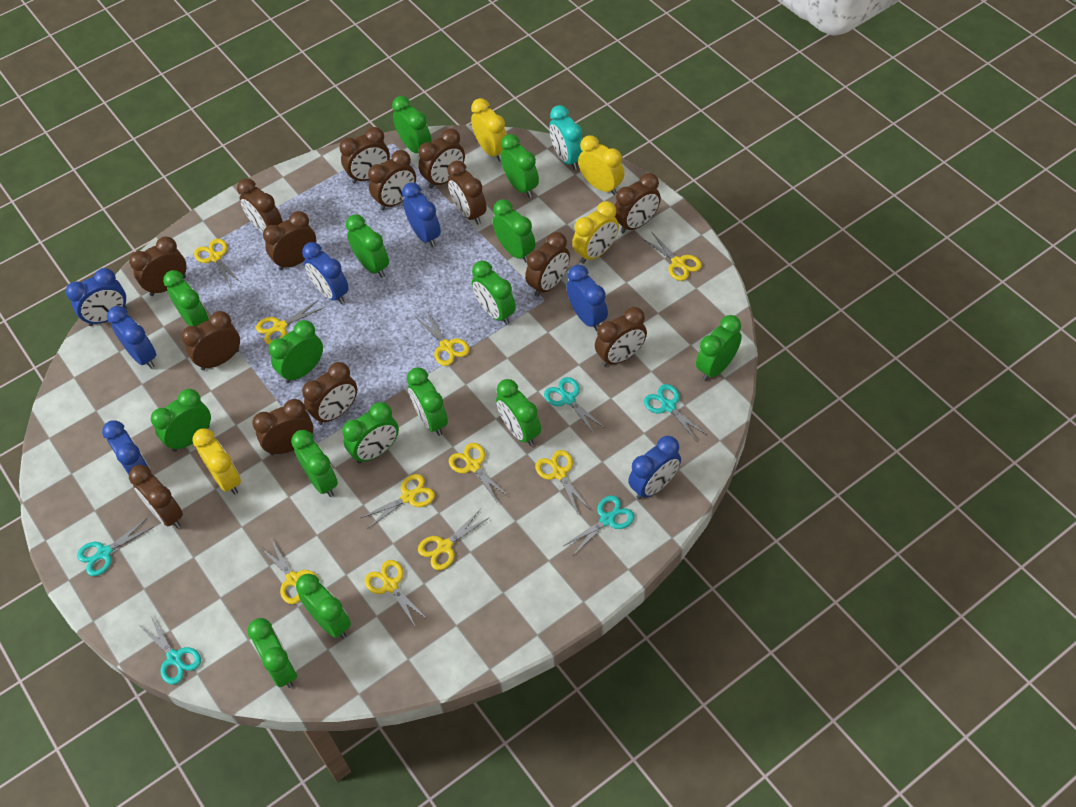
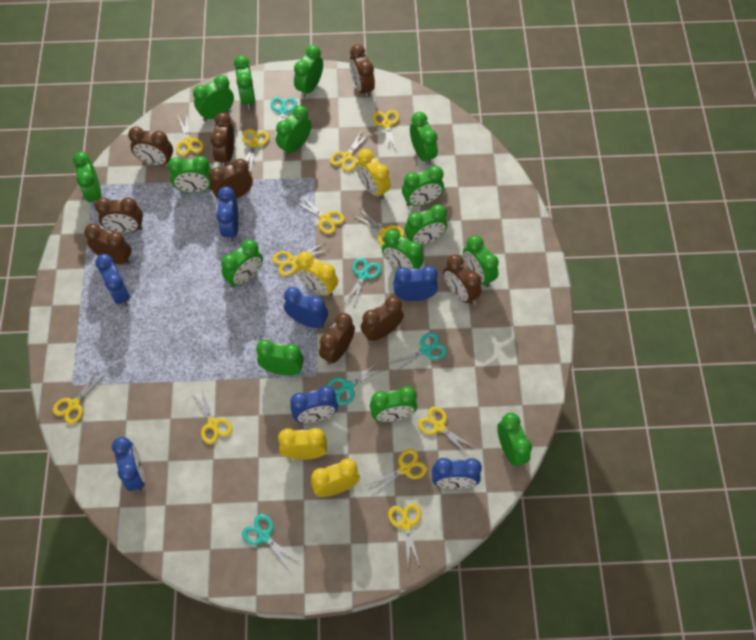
brown clock: 14 -> 9
turquoise clock: 1 -> 0
yellow scissors: 10 -> 12

